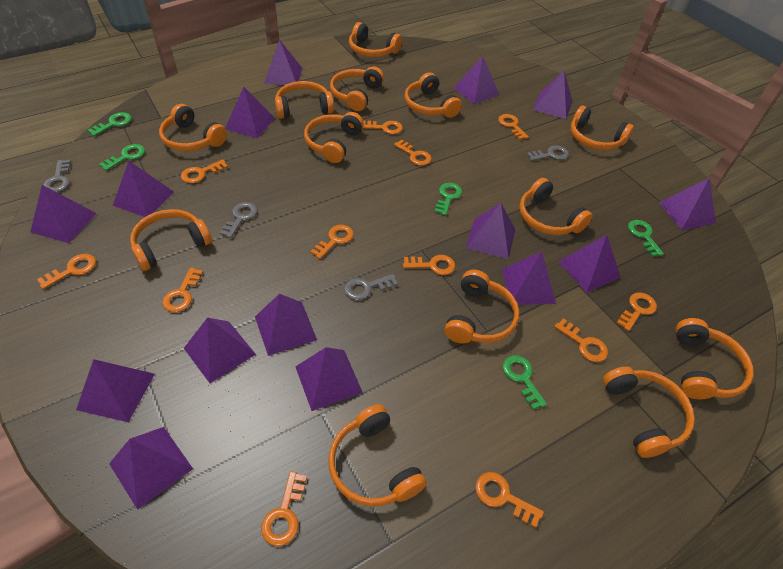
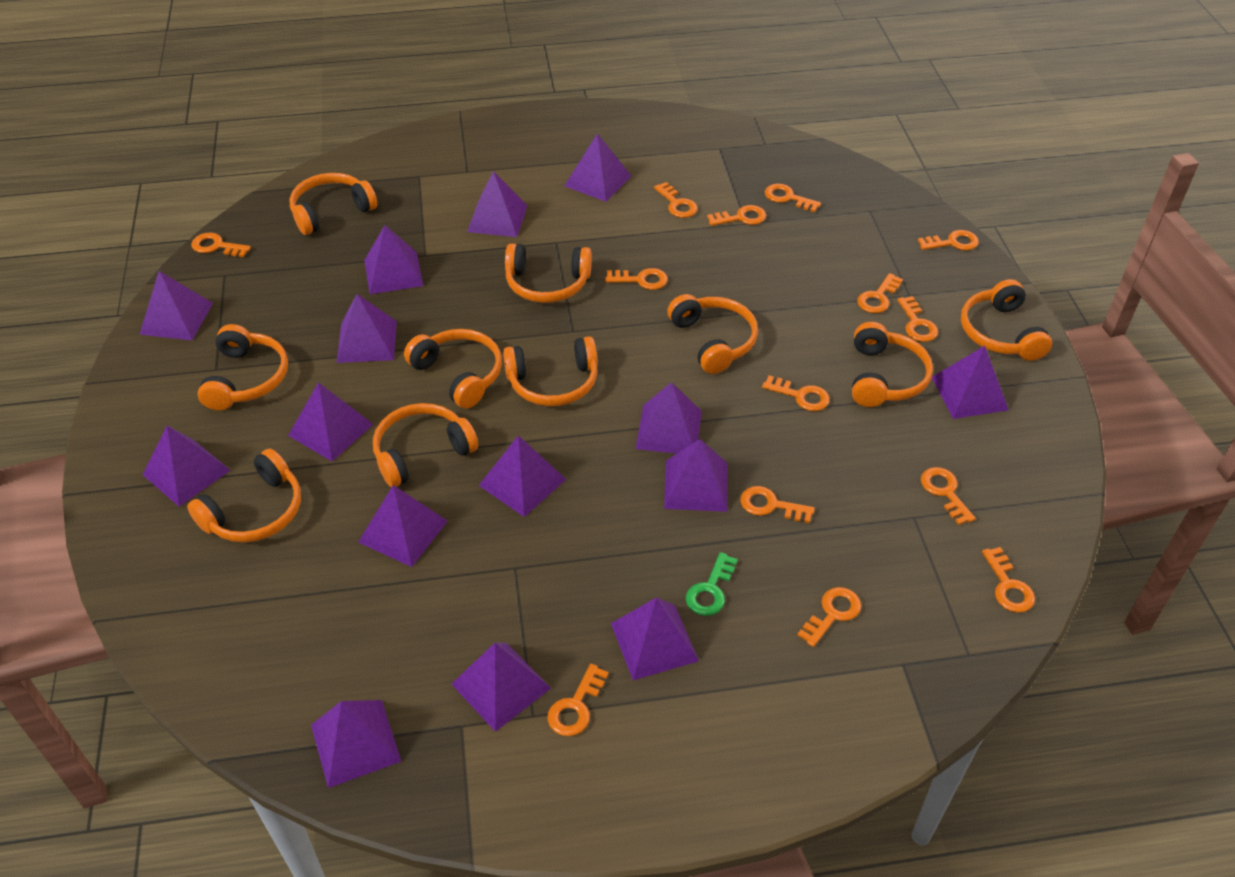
green key: 5 -> 1
grey key: 4 -> 0
orange headphones: 13 -> 10
orange key: 12 -> 14

